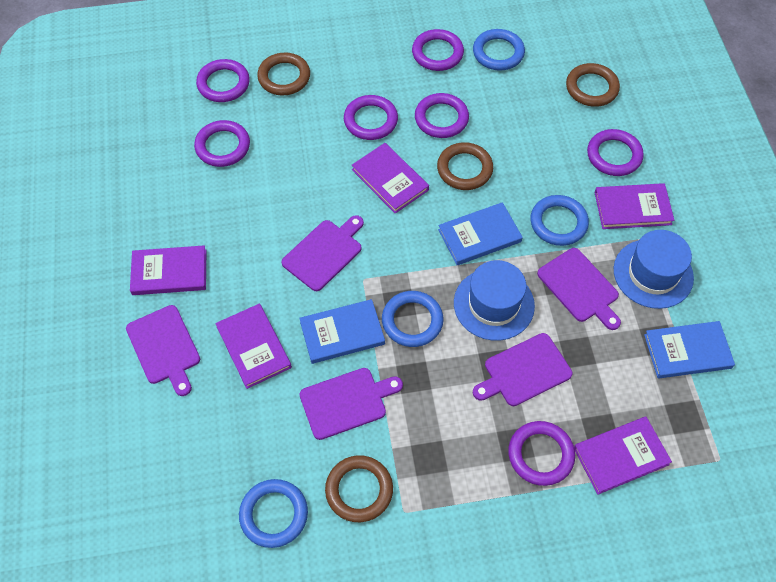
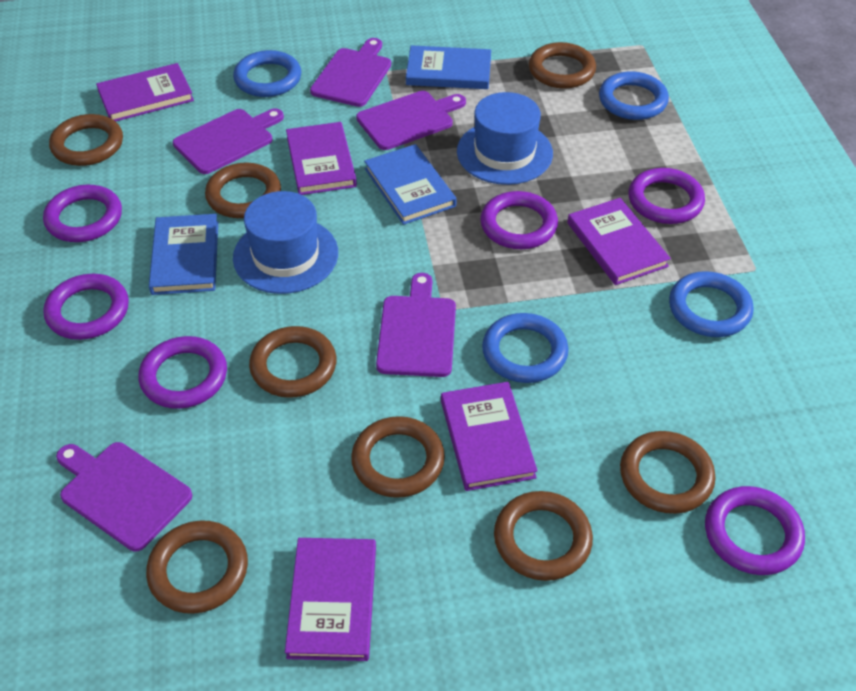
brown ring: 4 -> 8
purple ring: 7 -> 6

